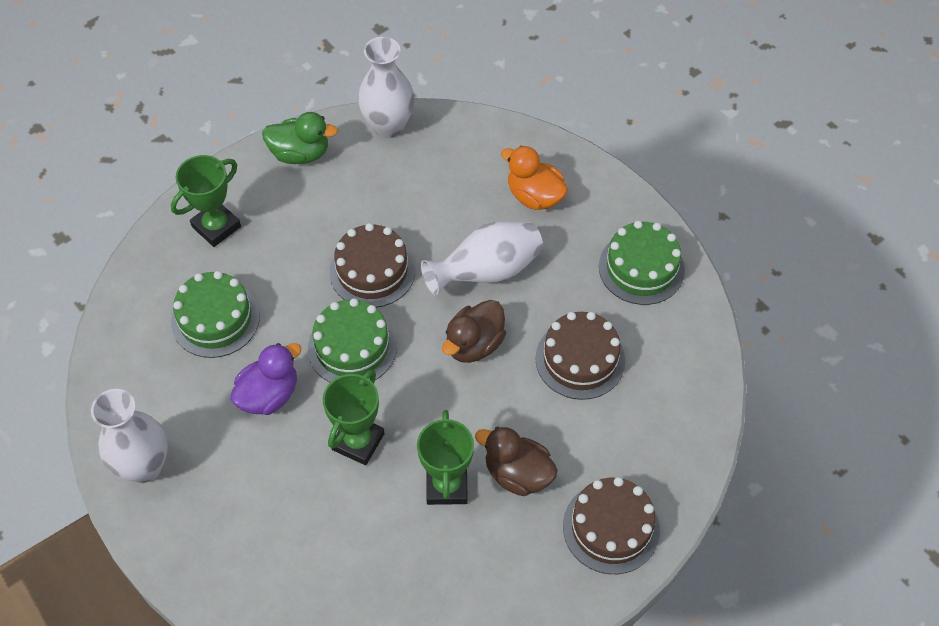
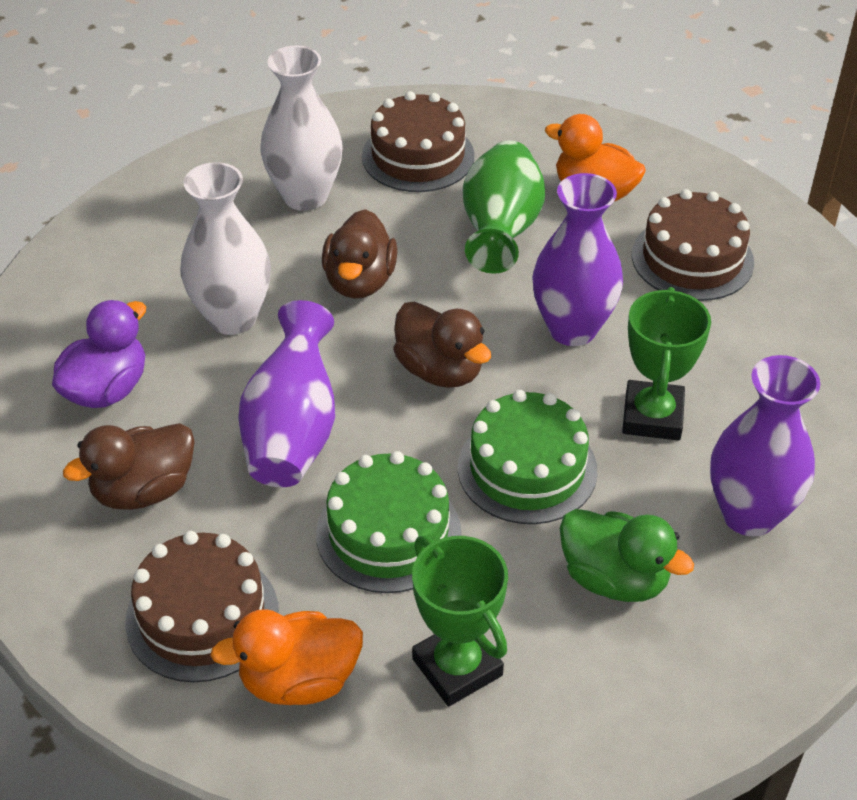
brown duck: 2 -> 3
green cake: 3 -> 2
green trophy: 3 -> 2
green vase: 0 -> 1
orange duck: 1 -> 2
purple vase: 0 -> 3
white vase: 3 -> 2

